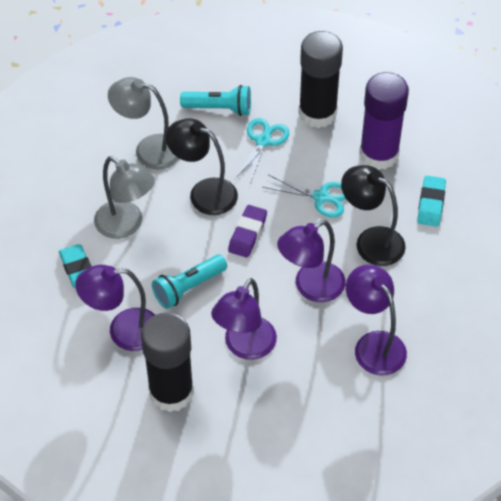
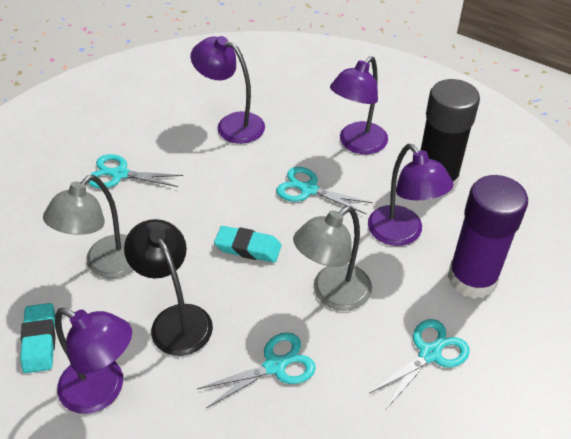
black glue stick: 2 -> 1
black lamp: 2 -> 1
purple eraser: 1 -> 0
turquoise flashlight: 2 -> 0
turquoise scissors: 2 -> 4

